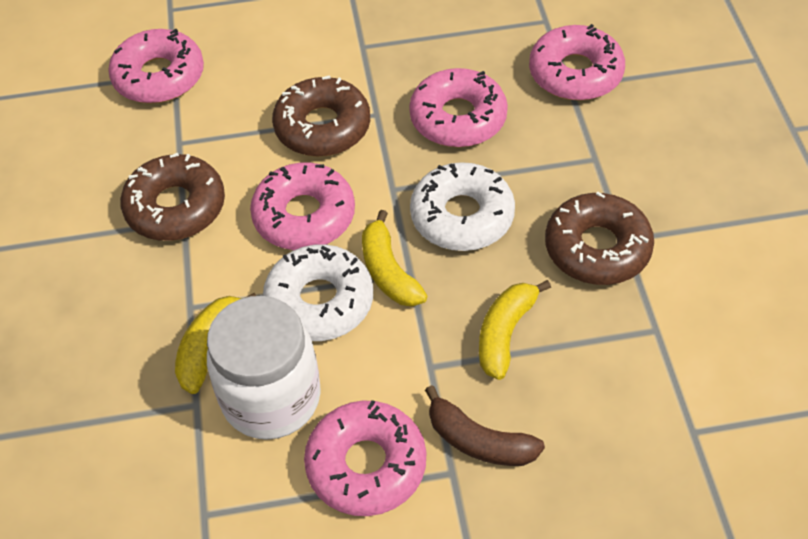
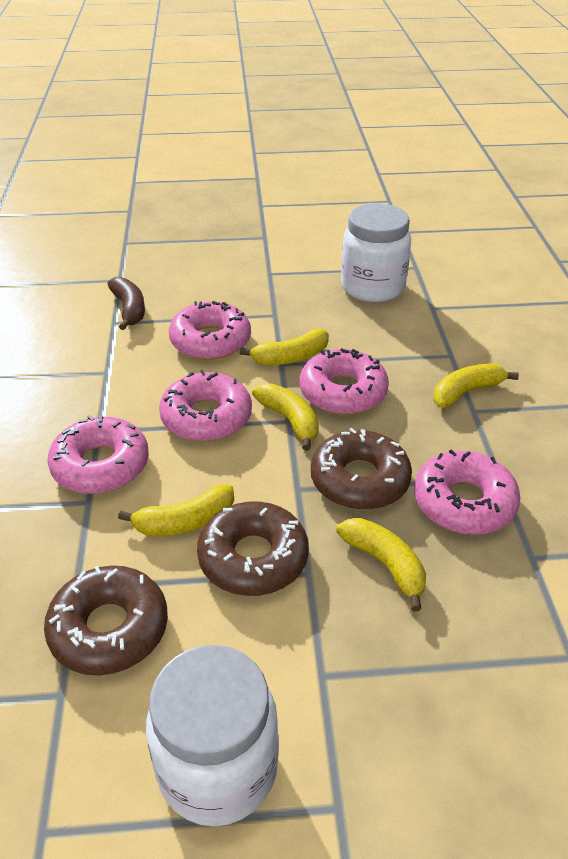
white donut: 2 -> 0
white jar: 1 -> 2
yellow banana: 3 -> 5

